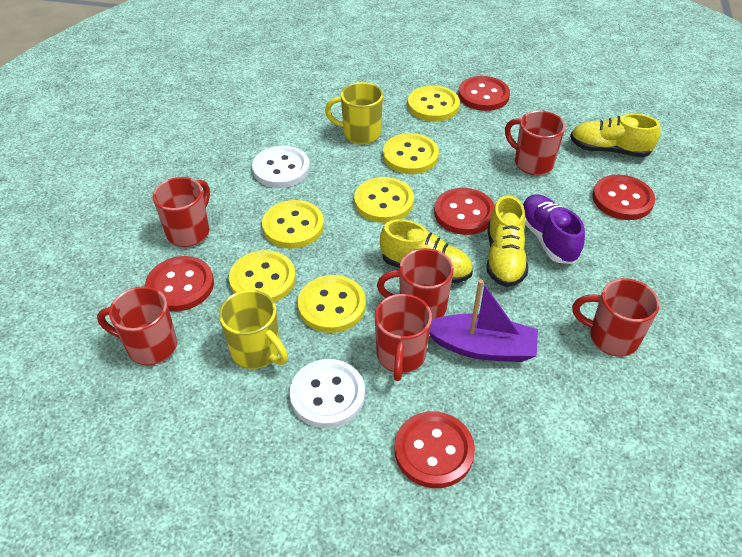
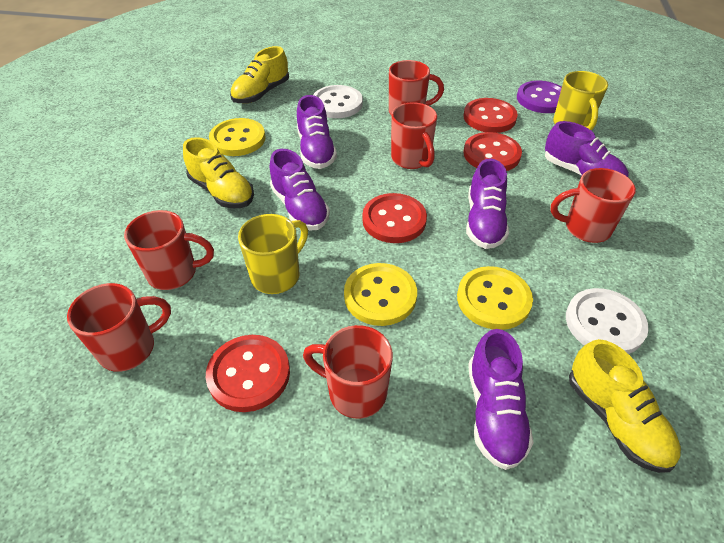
purple boat: 1 -> 0
purple button: 0 -> 1
purple shoe: 1 -> 5
red button: 5 -> 4
yellow button: 6 -> 3

